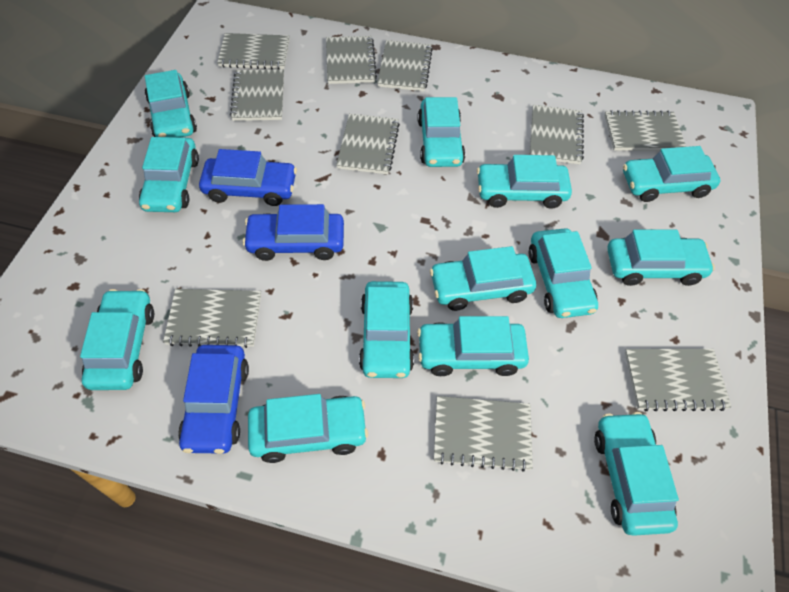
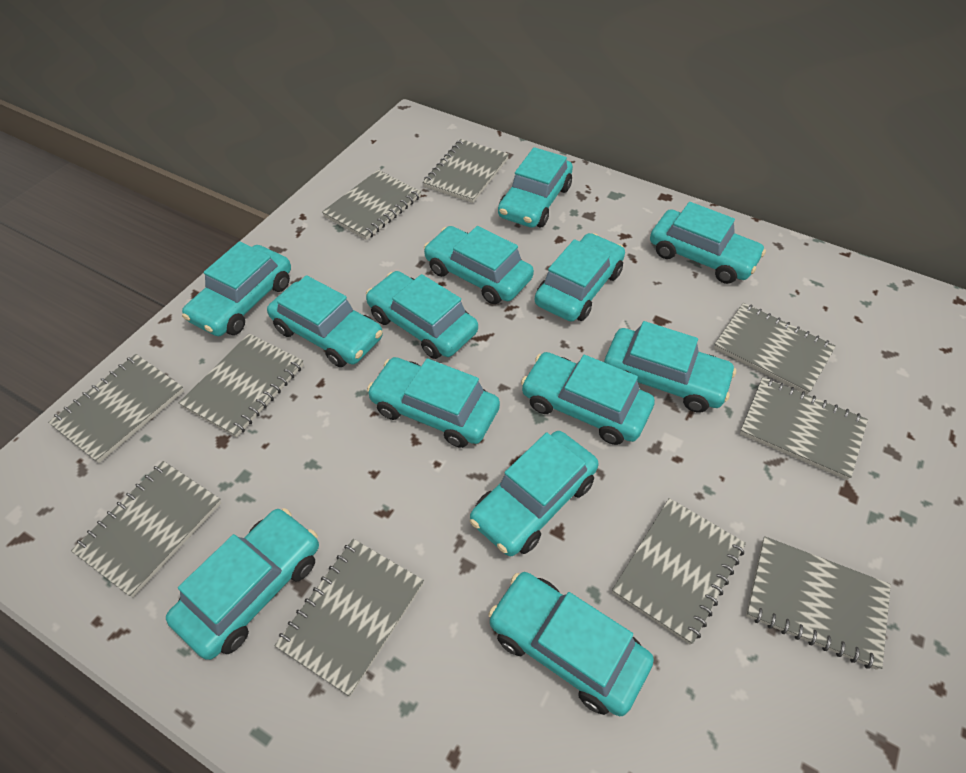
blue car: 3 -> 0

